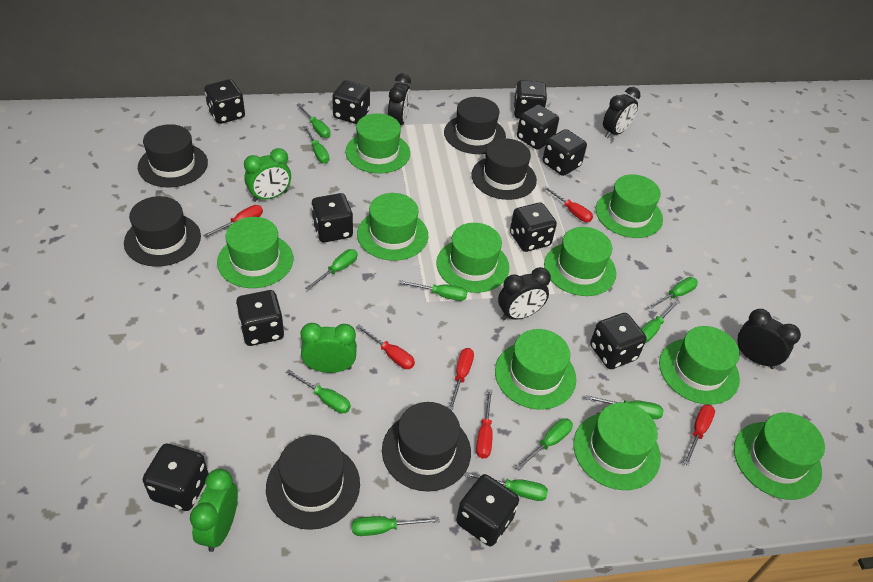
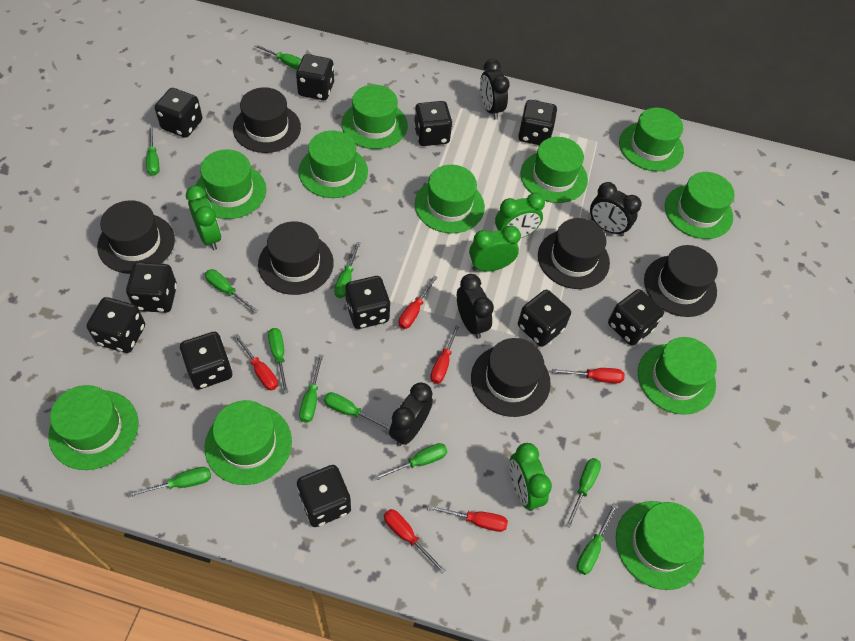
green clock: 3 -> 4
green hat: 10 -> 11

